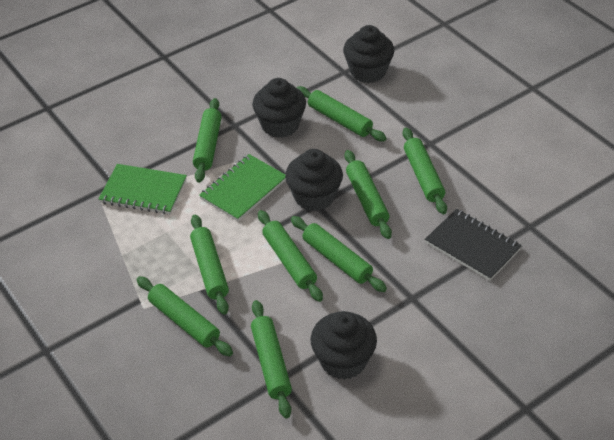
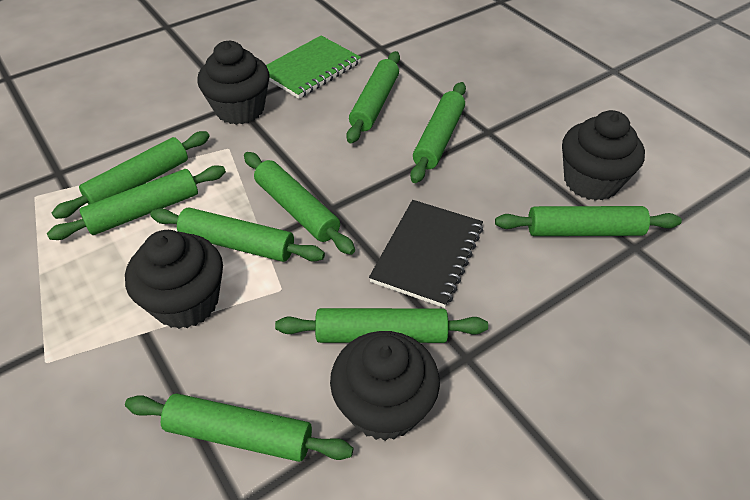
green notebook: 2 -> 1

